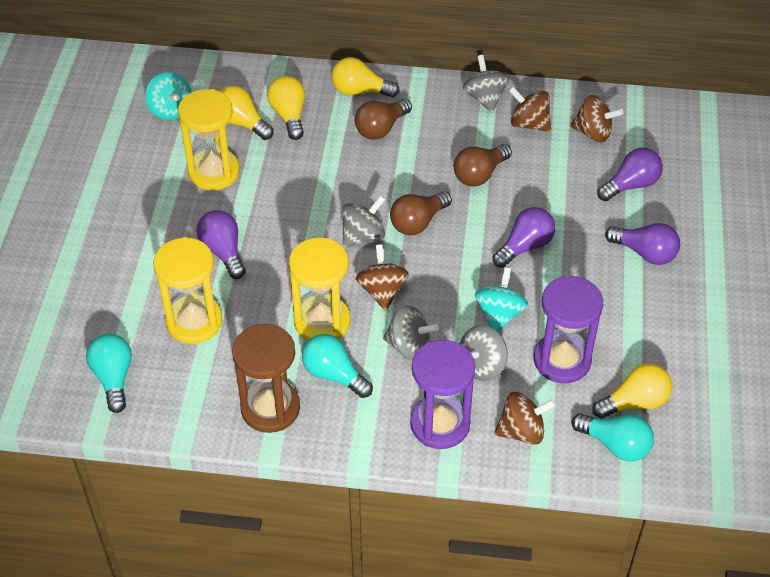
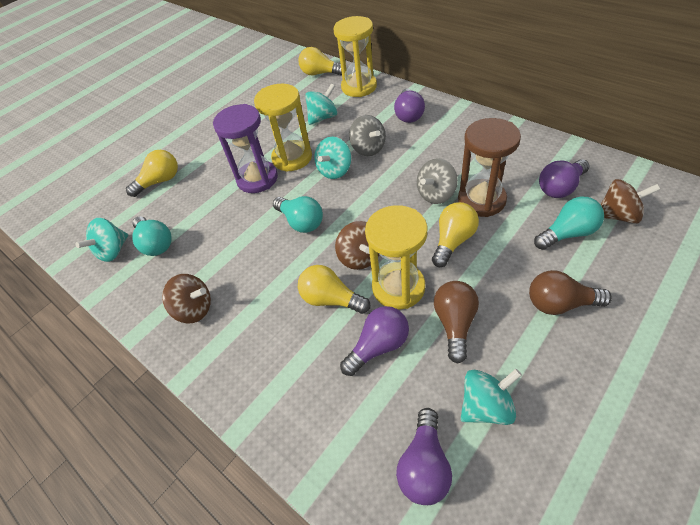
brown light bulb: 3 -> 2
brown spinning top: 4 -> 3
grey spinning top: 4 -> 2
purple hourglass: 2 -> 1
turquoise spinning top: 2 -> 4

